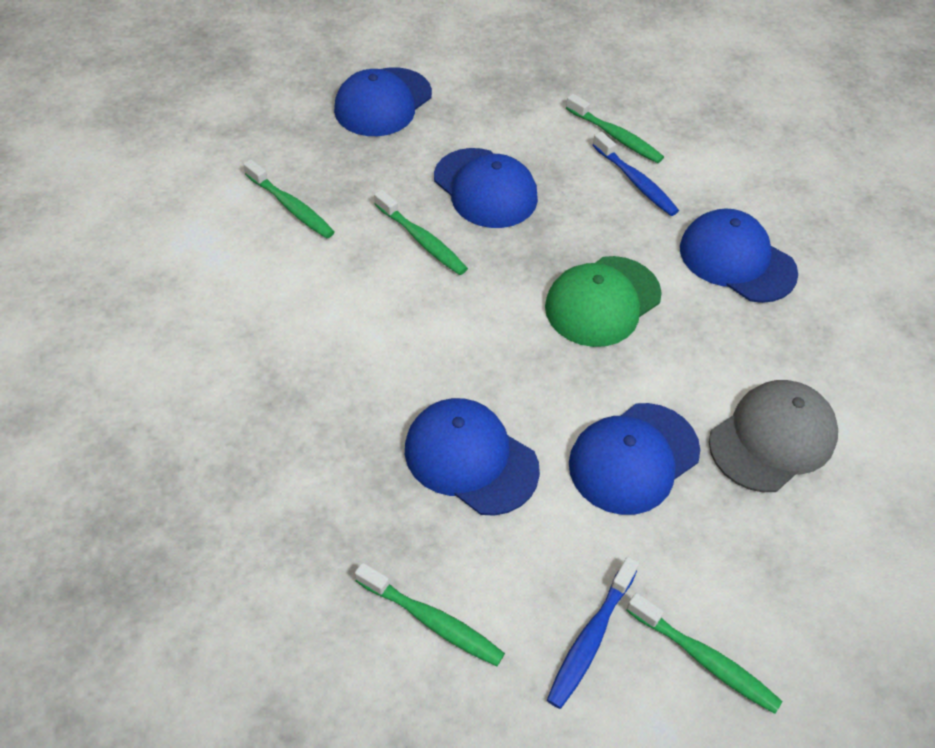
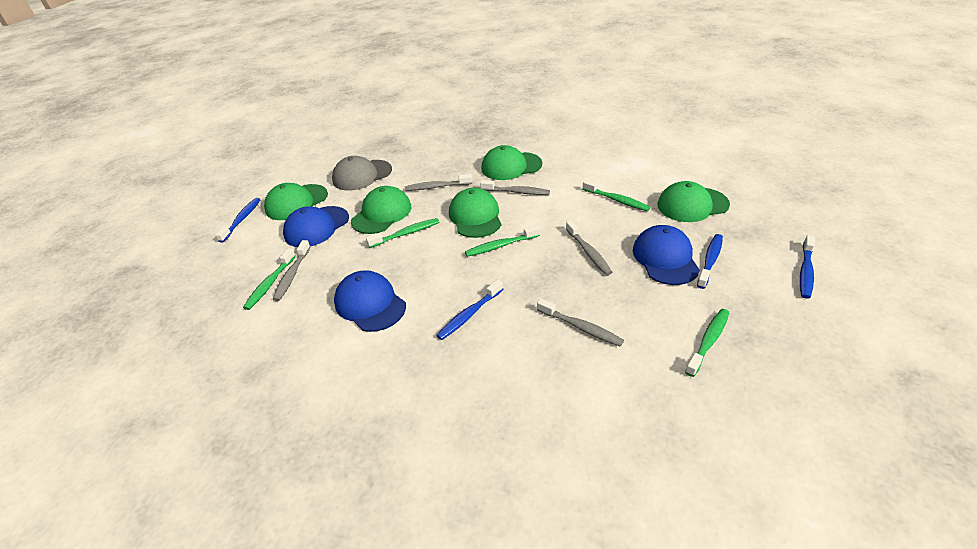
blue cap: 5 -> 3
blue toothbrush: 2 -> 4
green cap: 1 -> 5
grey toothbrush: 0 -> 5

